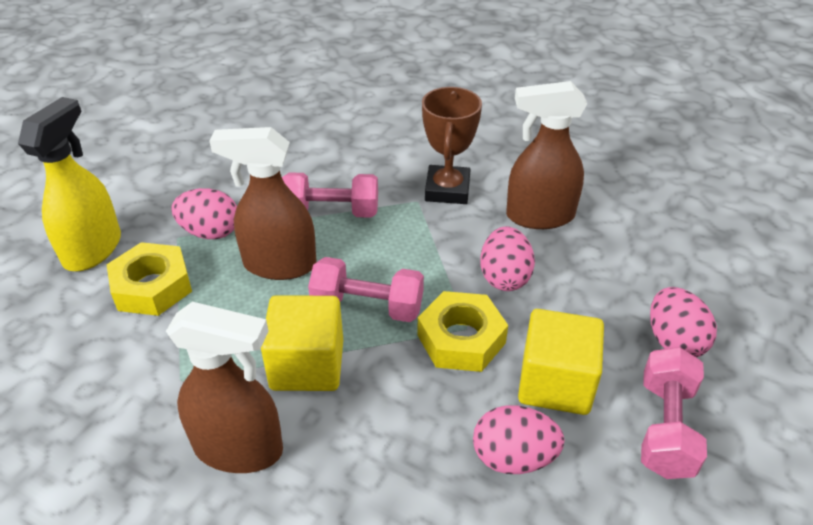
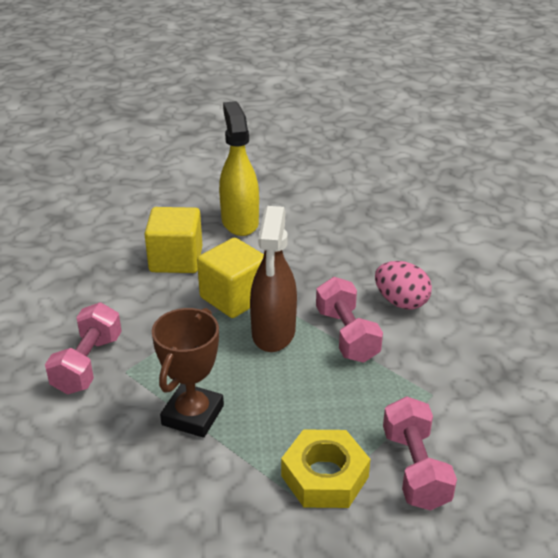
brown spray bottle: 3 -> 1
pink egg: 4 -> 1
yellow nut: 2 -> 1

